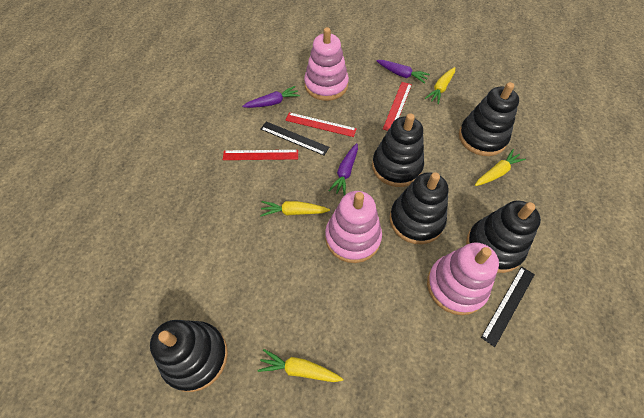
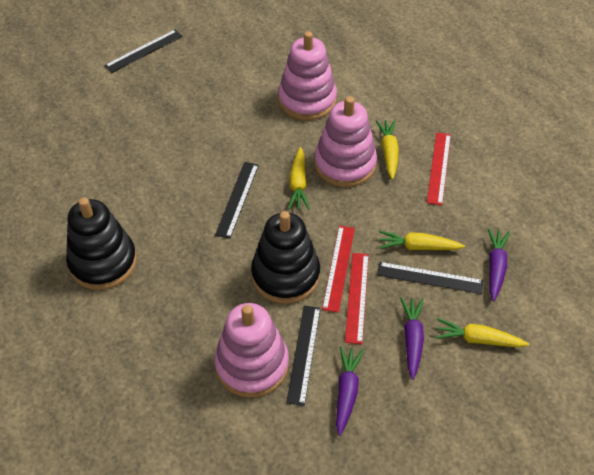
black ruler: 2 -> 4
black stacking toy: 5 -> 2

